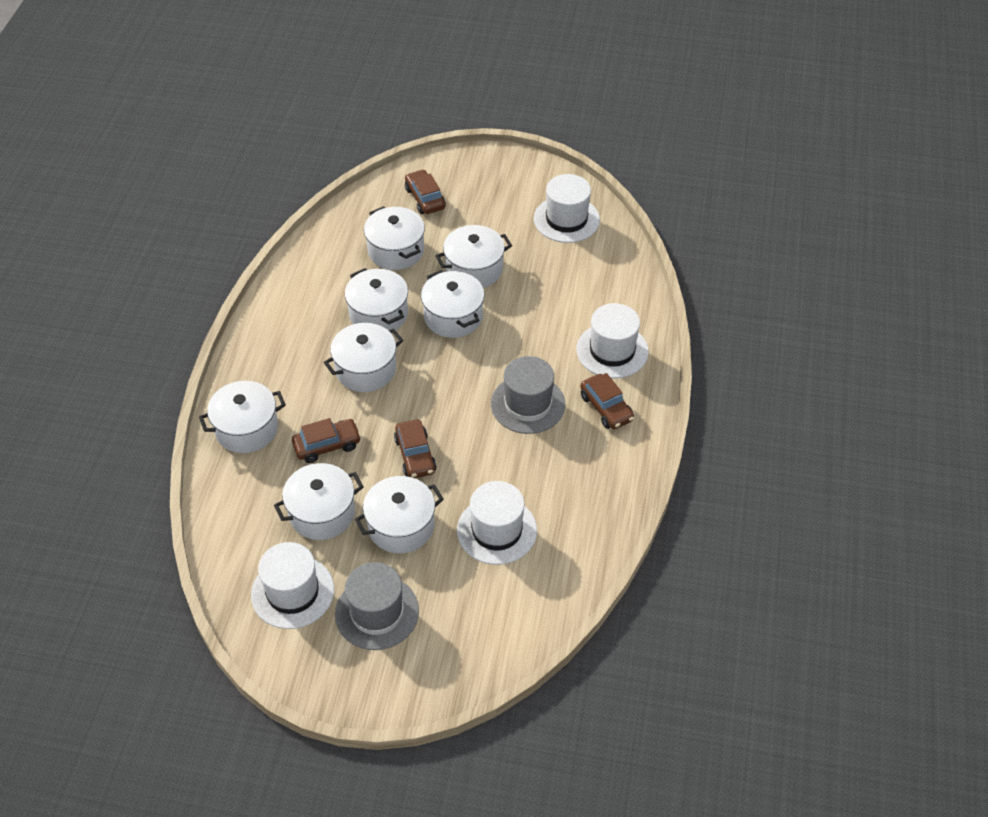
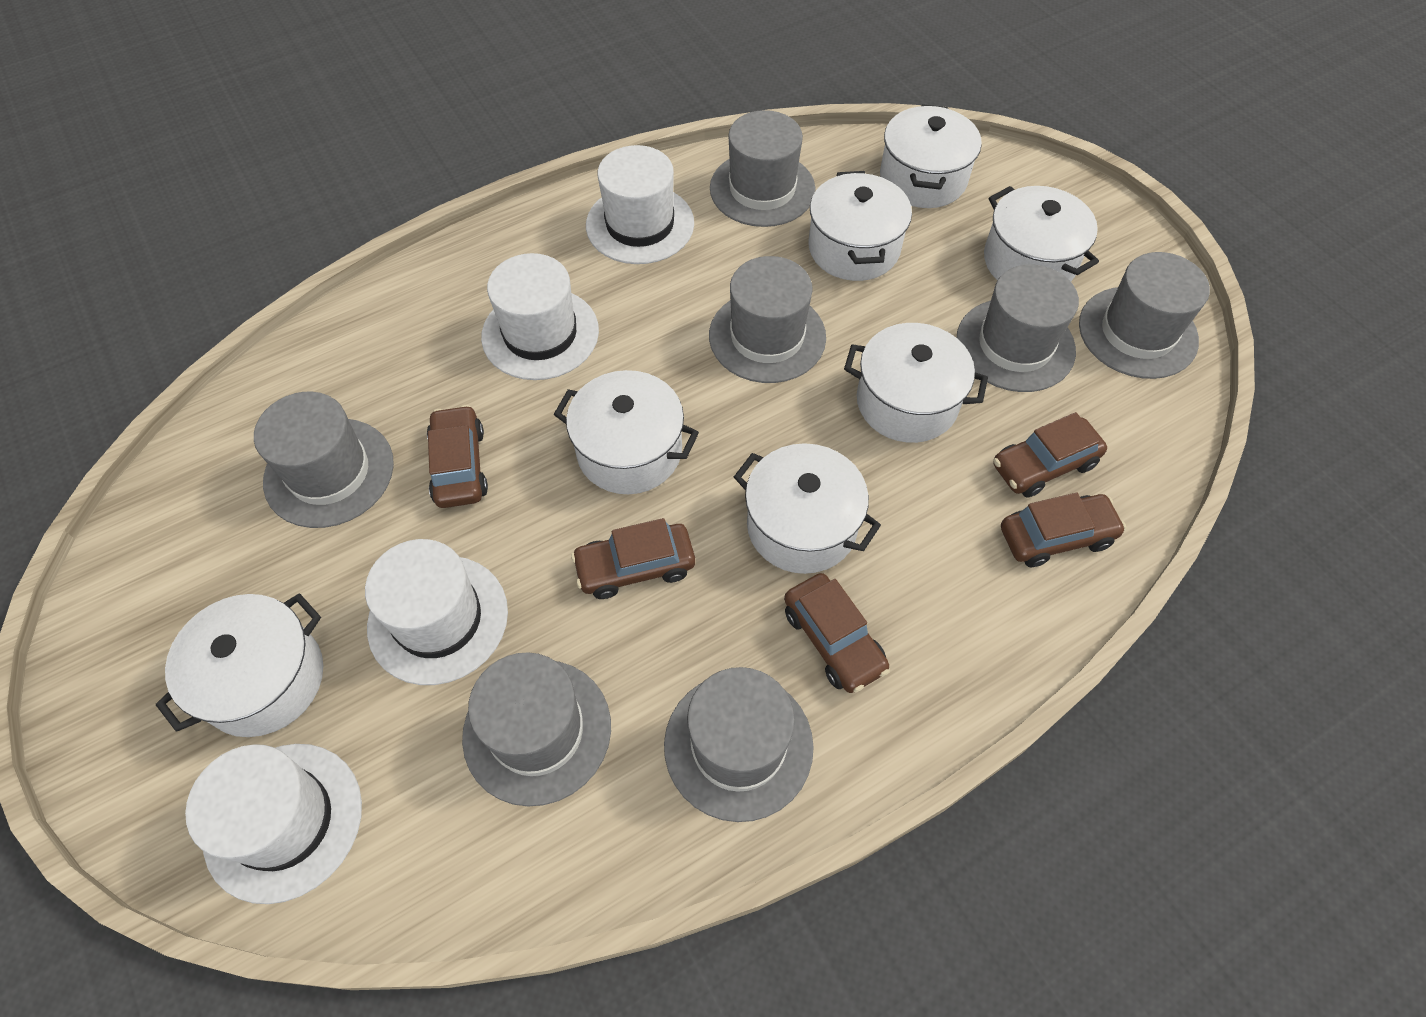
brown car: 4 -> 5
grey hat: 2 -> 7
white pot: 8 -> 7

